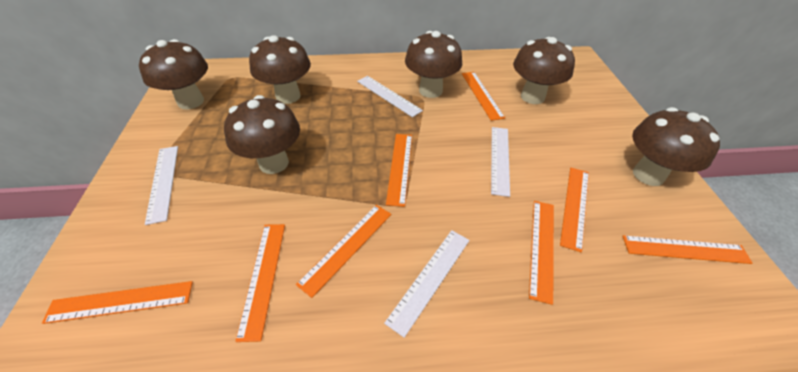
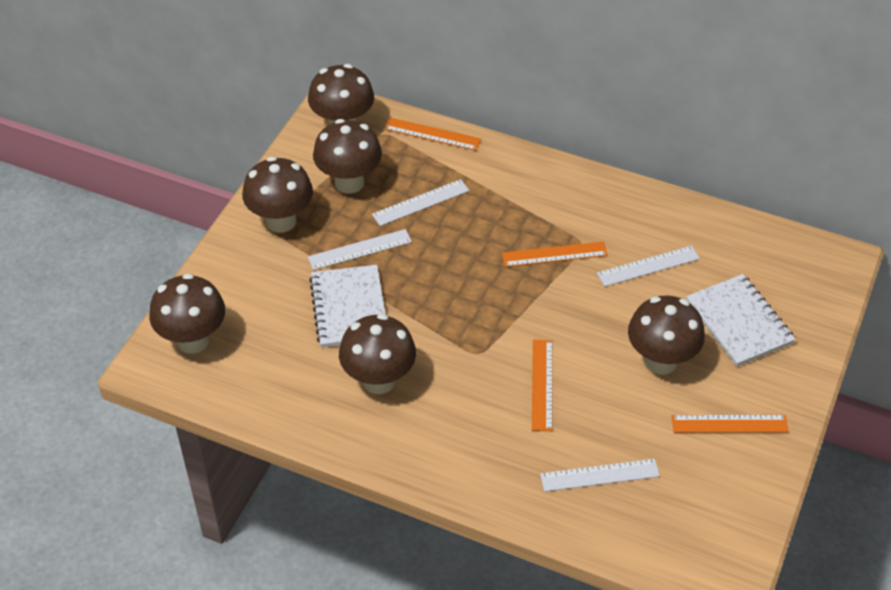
orange ruler: 8 -> 4
white notebook: 0 -> 2

